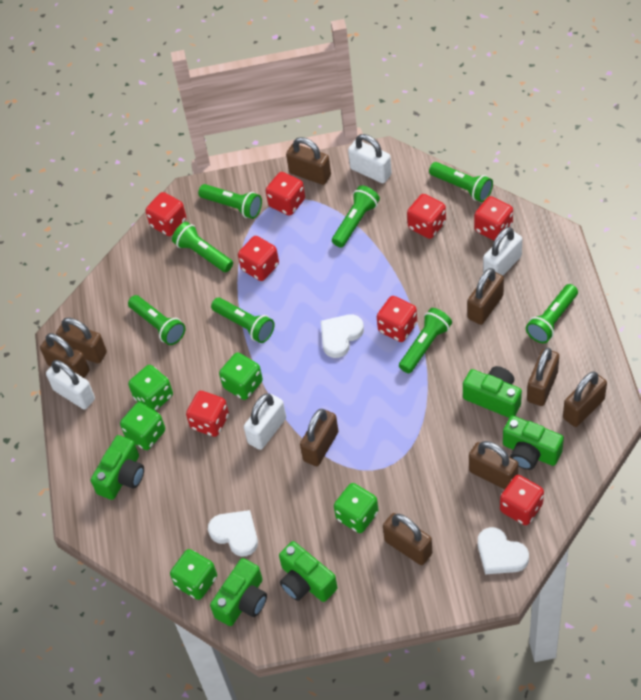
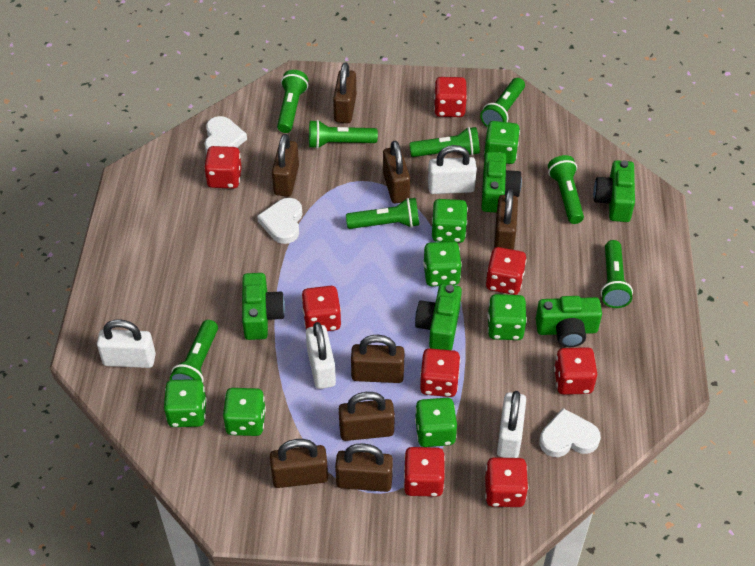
brown padlock: 9 -> 8
green dice: 5 -> 7

